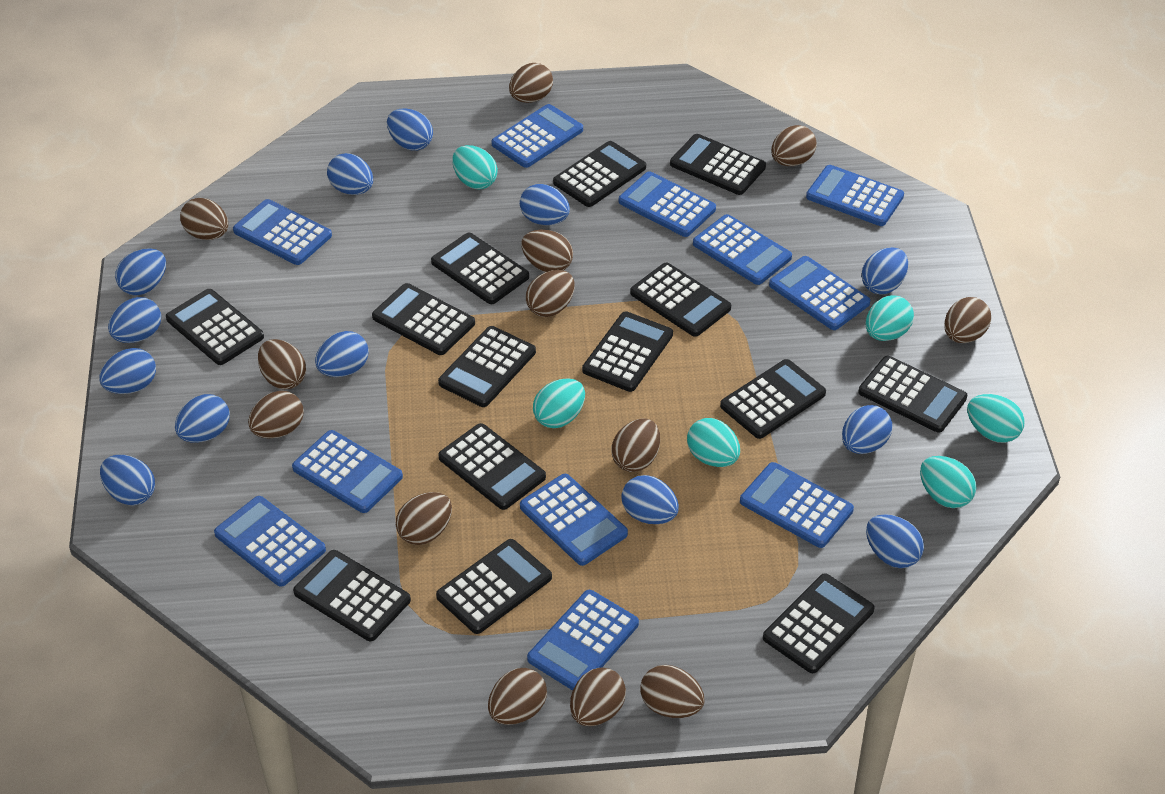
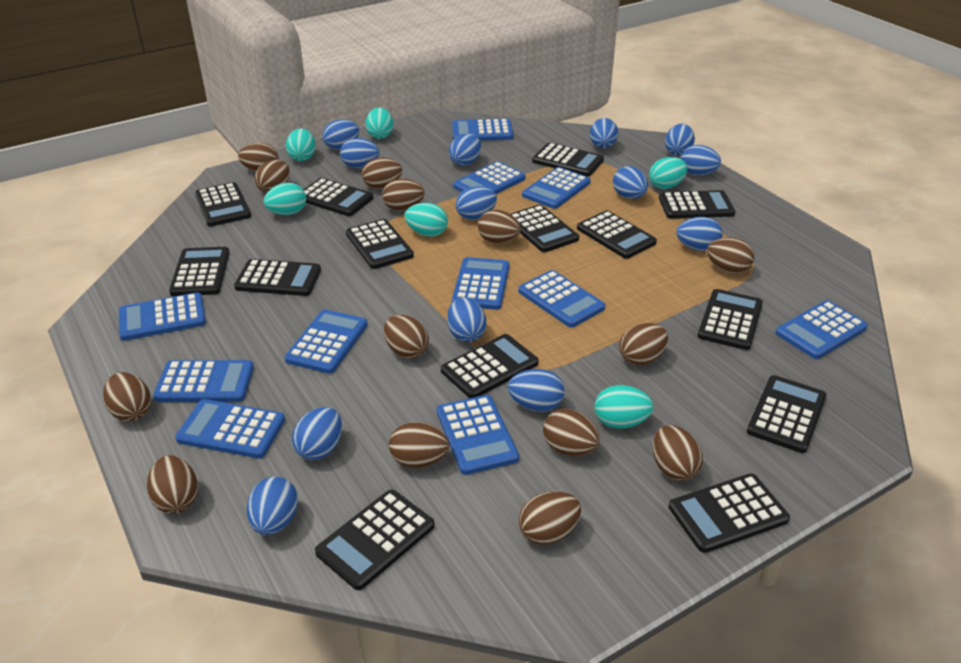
brown egg: 13 -> 14

